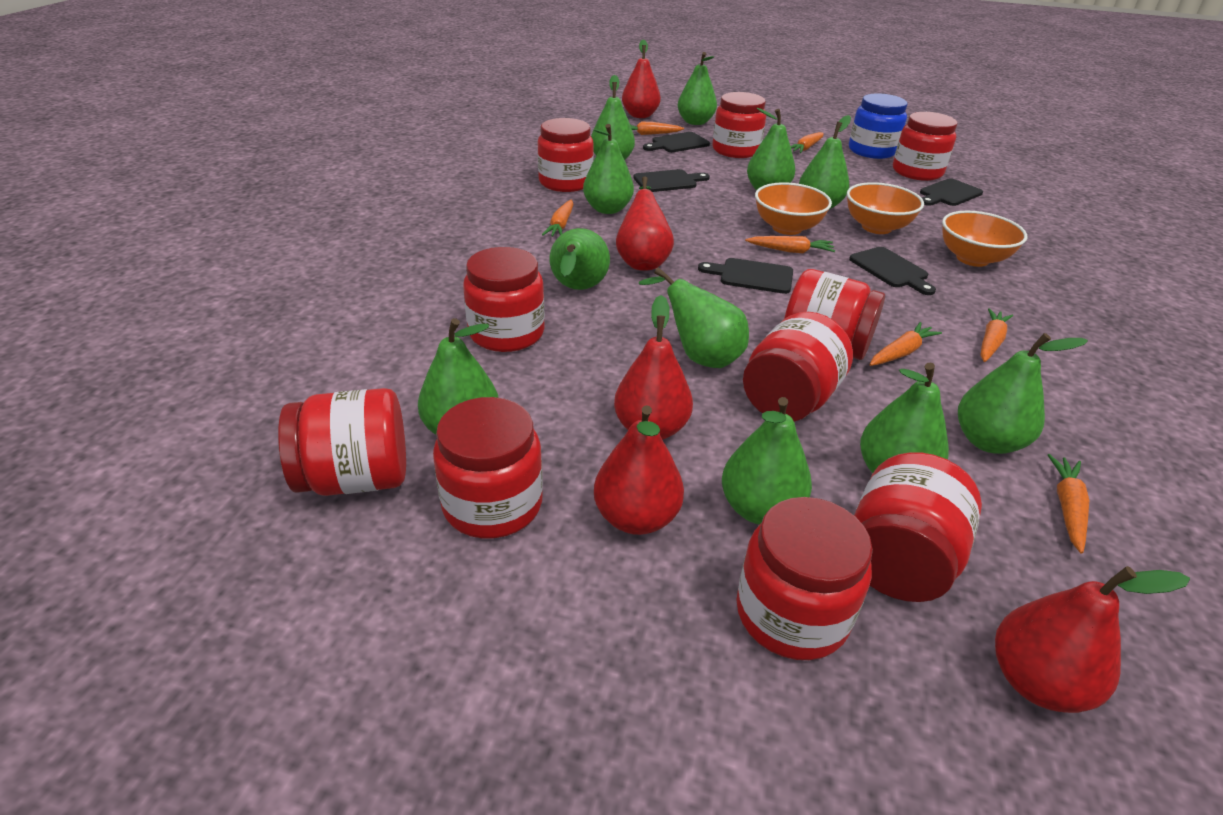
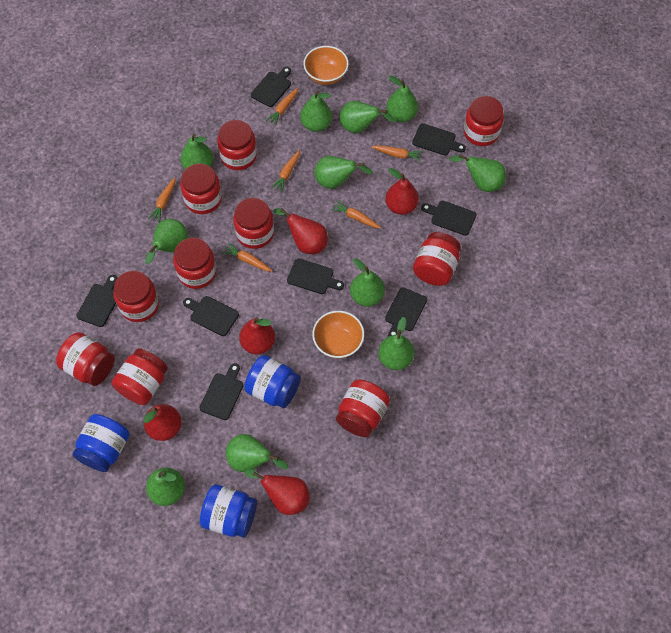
black cutting board: 5 -> 8
blue jar: 1 -> 3
orange bowl: 3 -> 2
orange carrot: 7 -> 6

